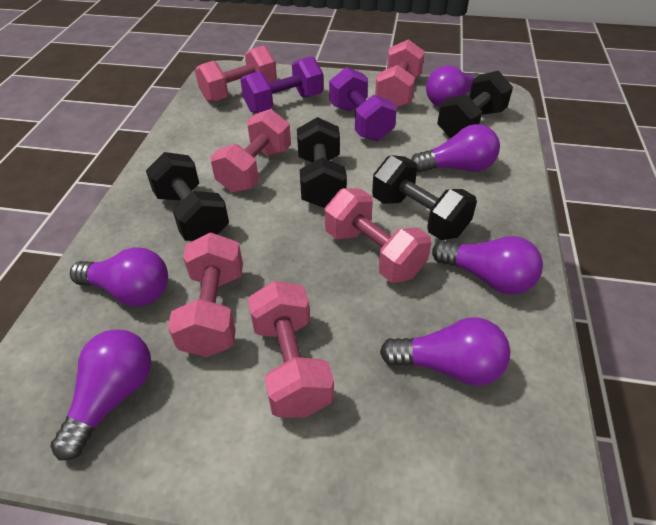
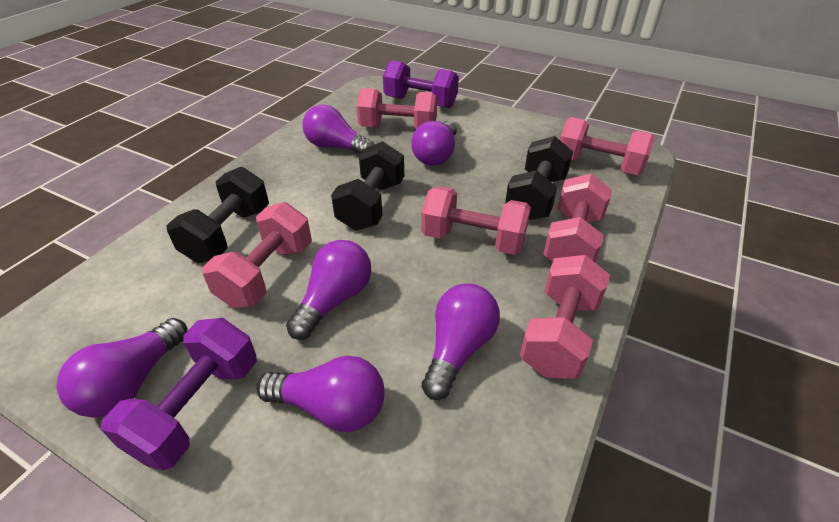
black dumbbell: 4 -> 3

